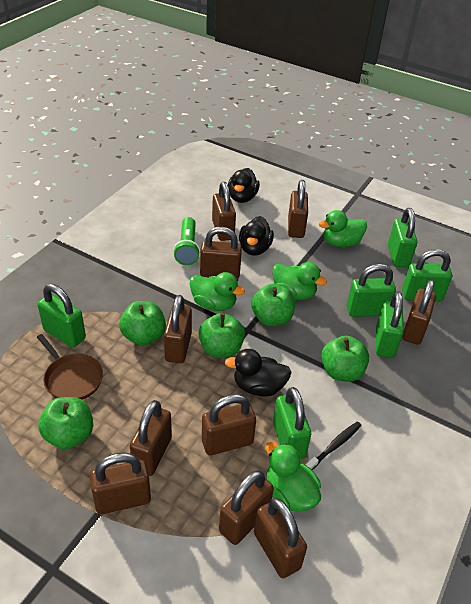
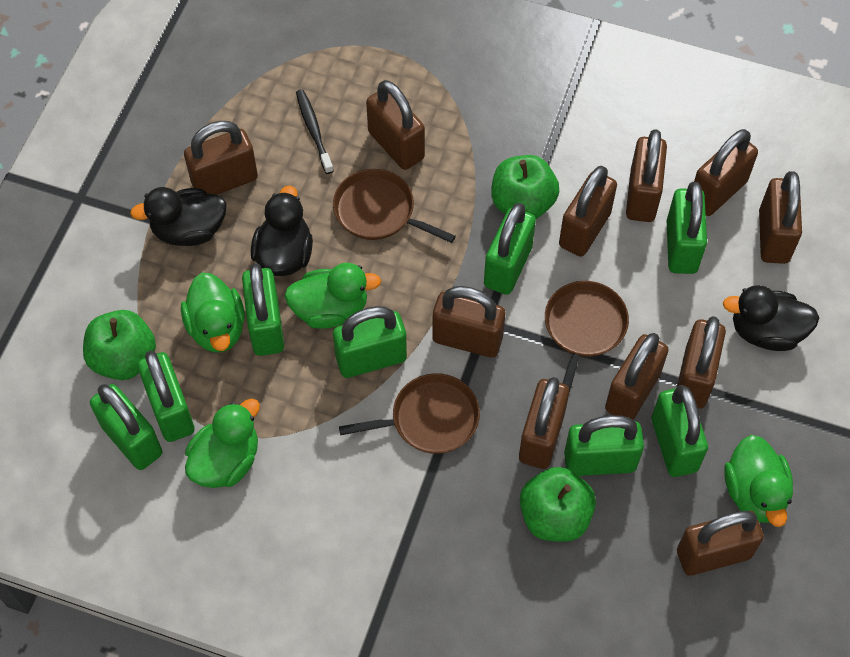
brown padlock: 10 -> 11
brown pan: 1 -> 3
green apple: 5 -> 3
green flashlight: 1 -> 0
green padlock: 6 -> 8

